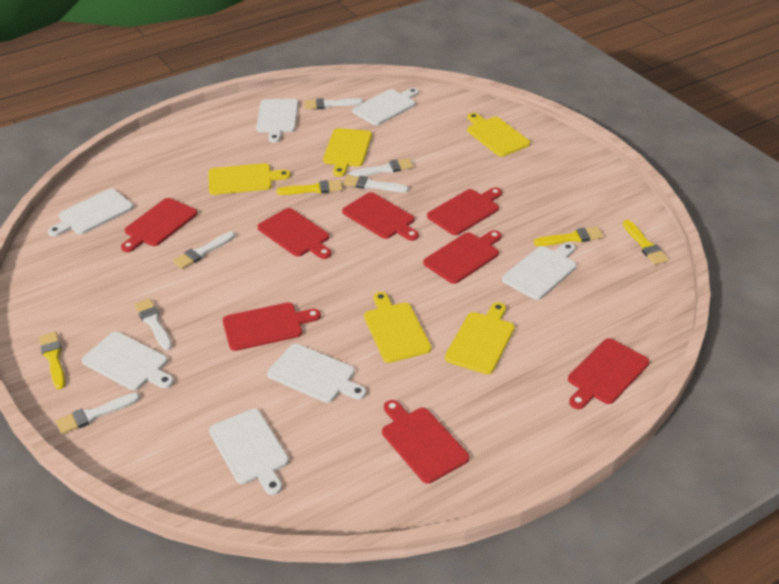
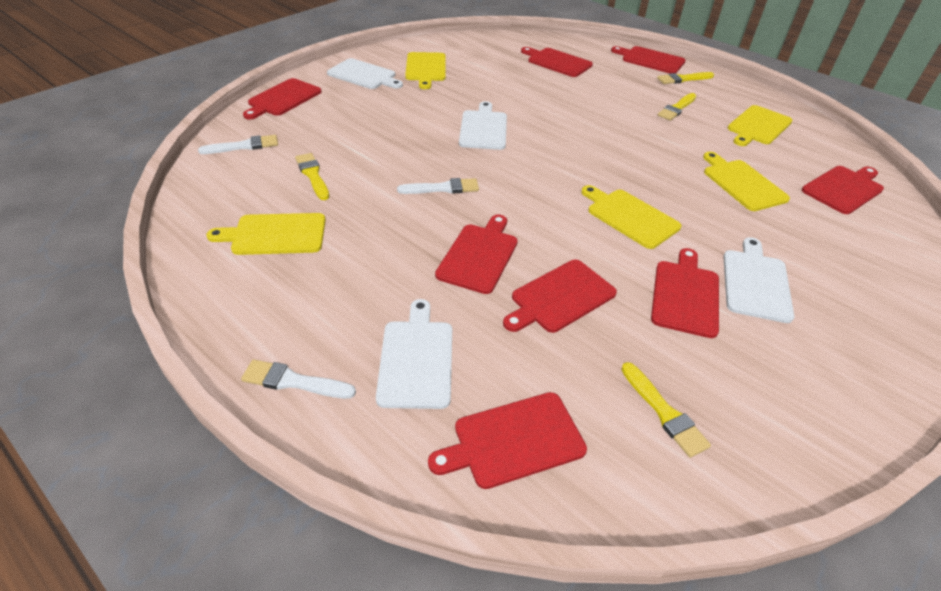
white brush: 6 -> 3
white cutting board: 7 -> 4

